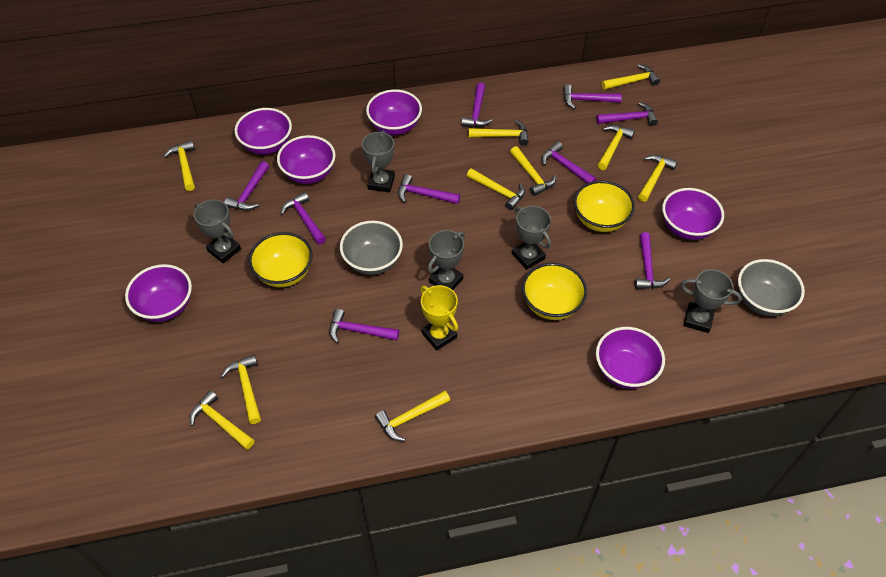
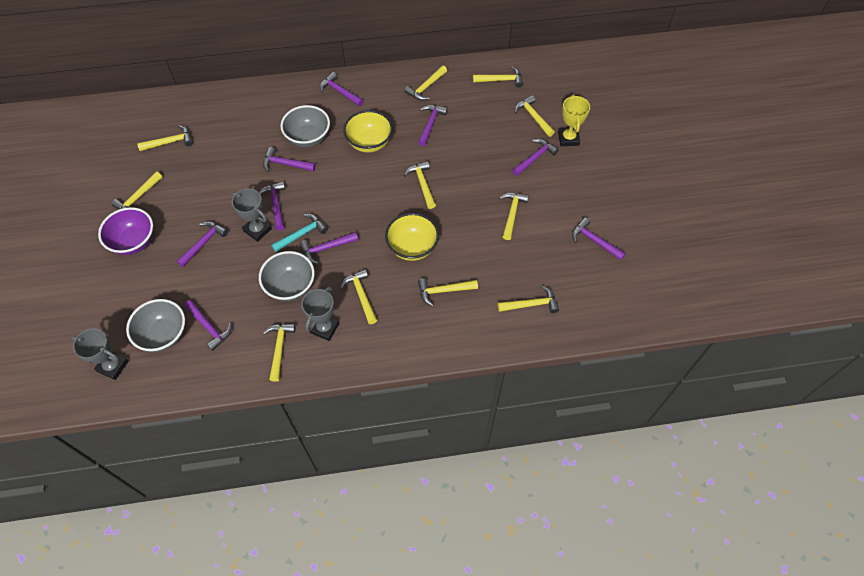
grey bowl: 2 -> 3
grey trophy: 5 -> 3
purple bowl: 6 -> 1
turquoise hammer: 0 -> 1
yellow bowl: 3 -> 2
yellow hammer: 10 -> 11

